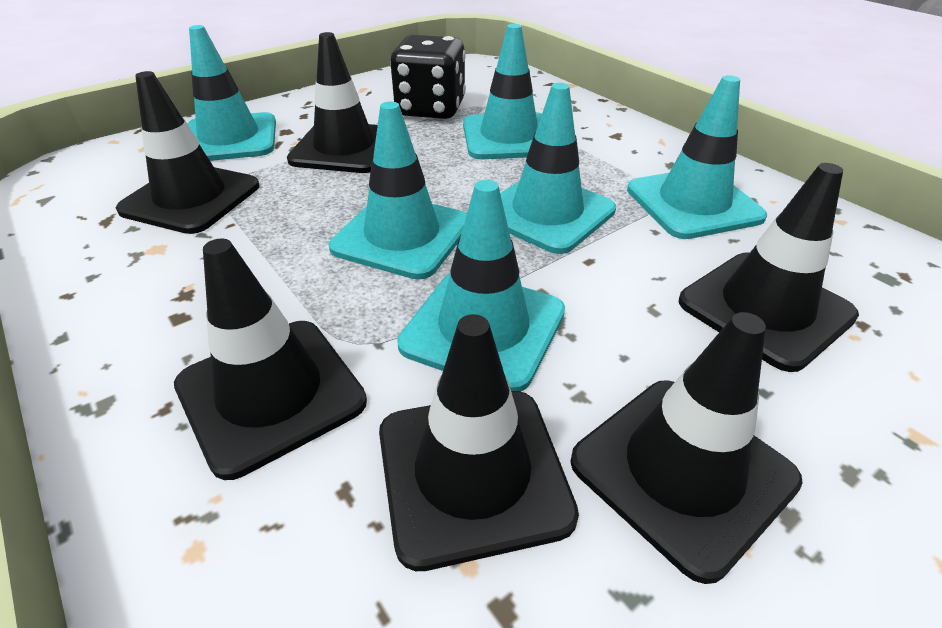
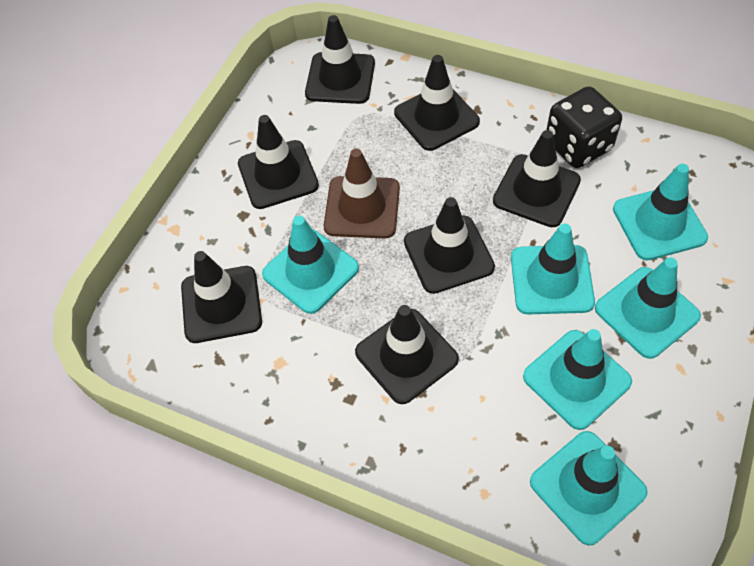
black traffic cone: 6 -> 7
brown traffic cone: 0 -> 1

